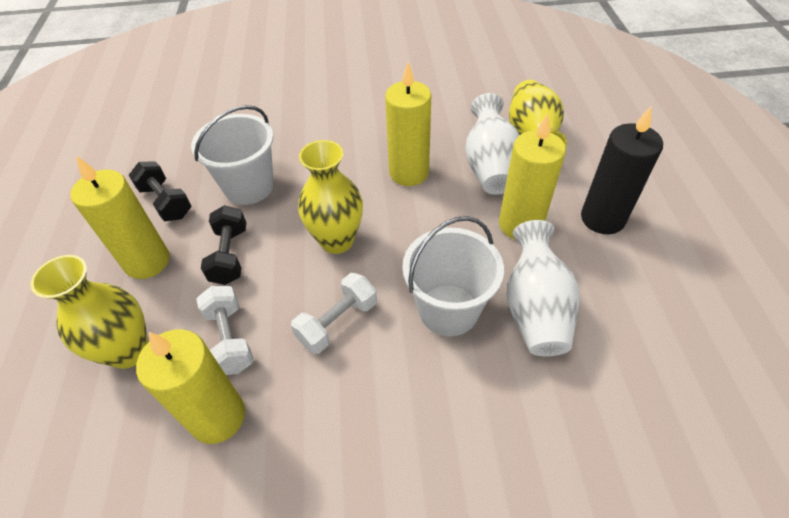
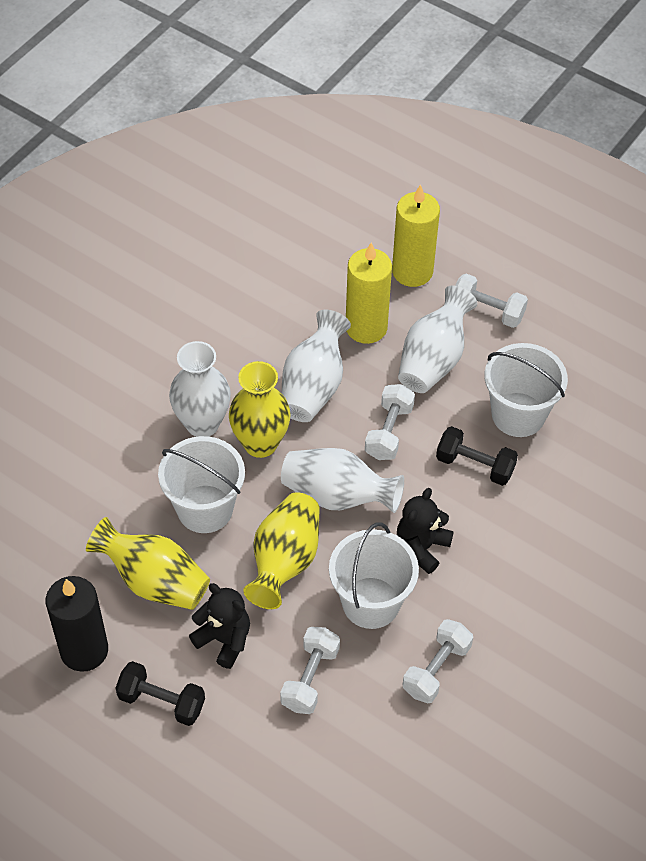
black teddy bear: 0 -> 2
white bucket: 2 -> 3
white dumbbell: 2 -> 4
white vase: 2 -> 4
yellow candle: 4 -> 2

